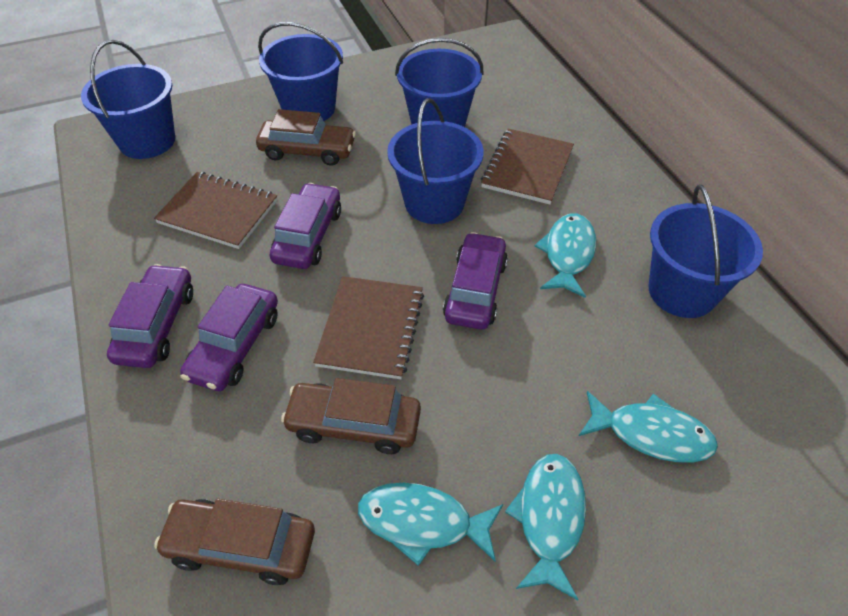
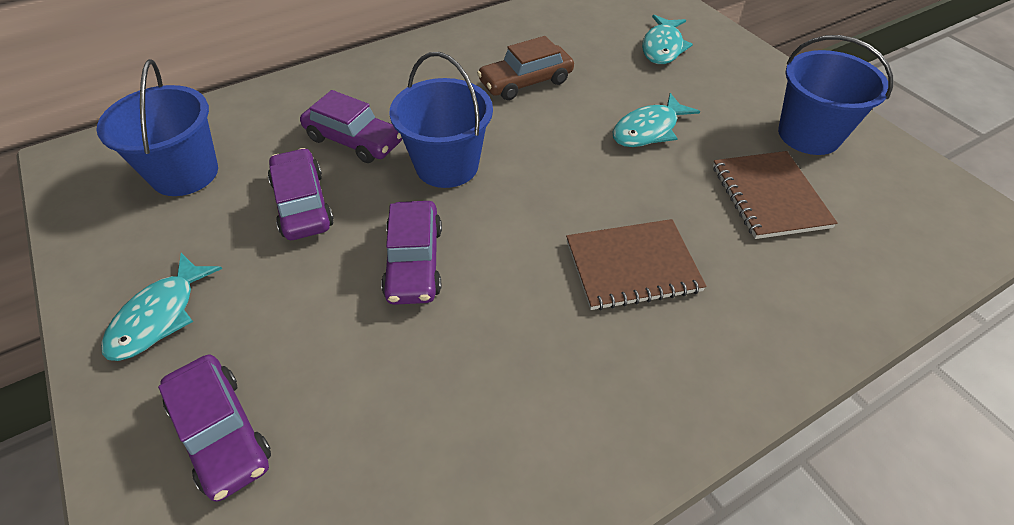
blue bucket: 5 -> 3
brown car: 3 -> 1
brown notebook: 3 -> 2
turquoise fish: 4 -> 3

